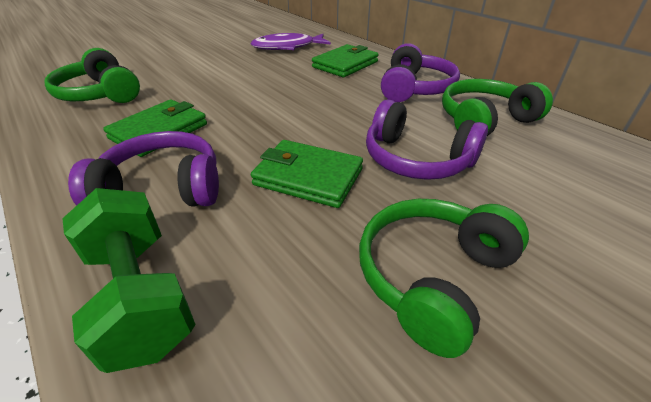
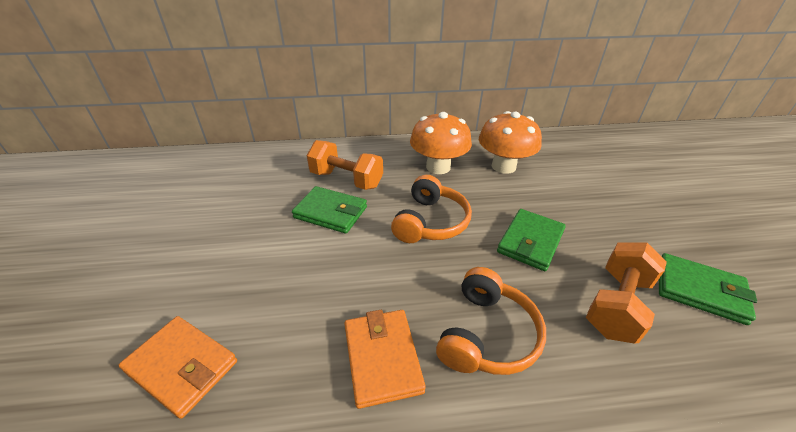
green dumbbell: 1 -> 0
green headphones: 3 -> 0
orange dumbbell: 0 -> 2
orange headphones: 0 -> 2
orange mushroom: 0 -> 2
orange wallet: 0 -> 2
purple fish: 1 -> 0
purple headphones: 3 -> 0

